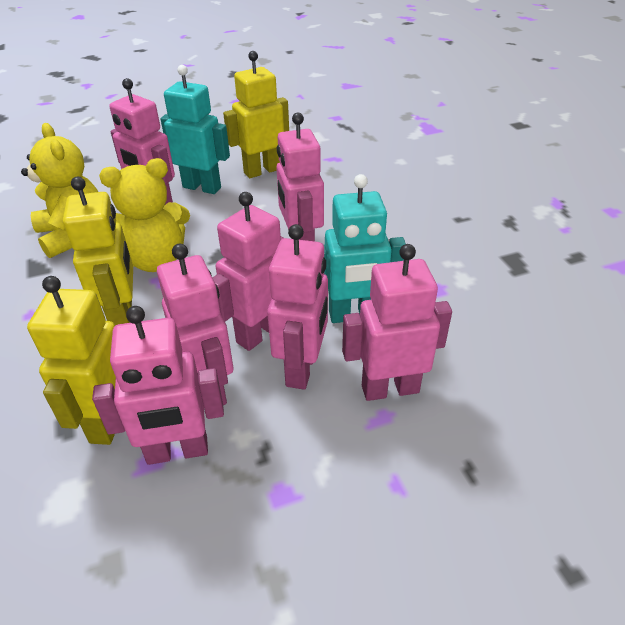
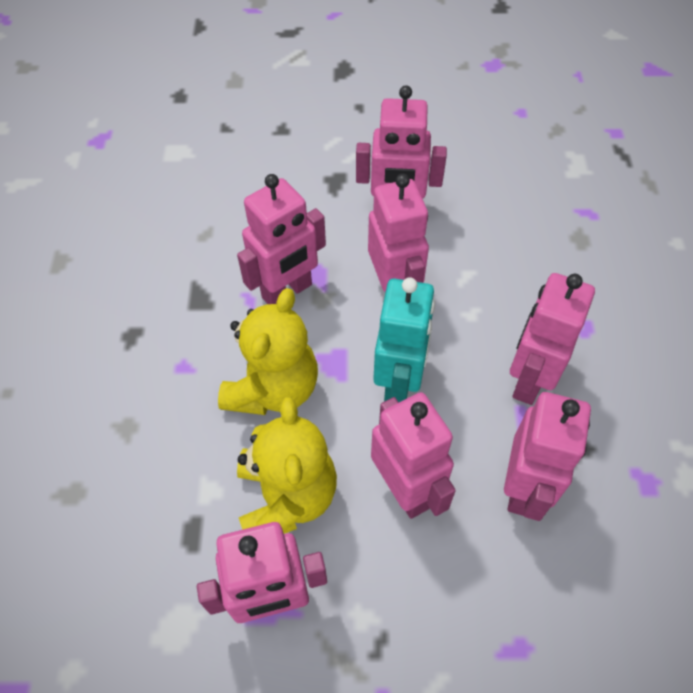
turquoise robot: 2 -> 1
yellow robot: 3 -> 0

